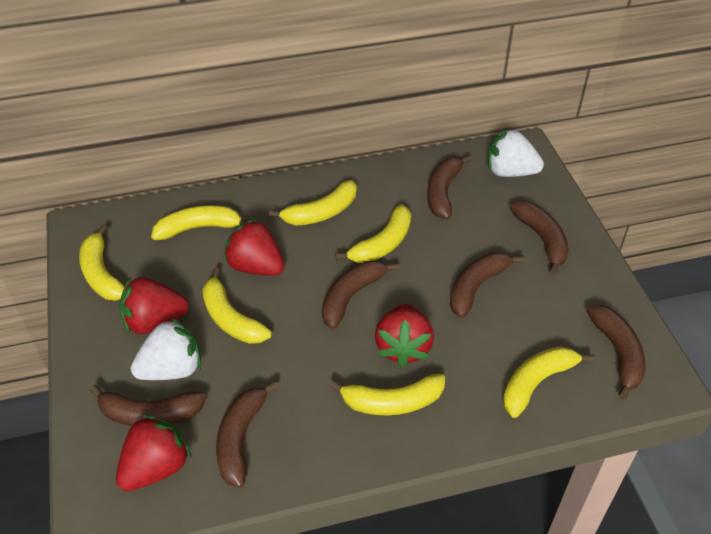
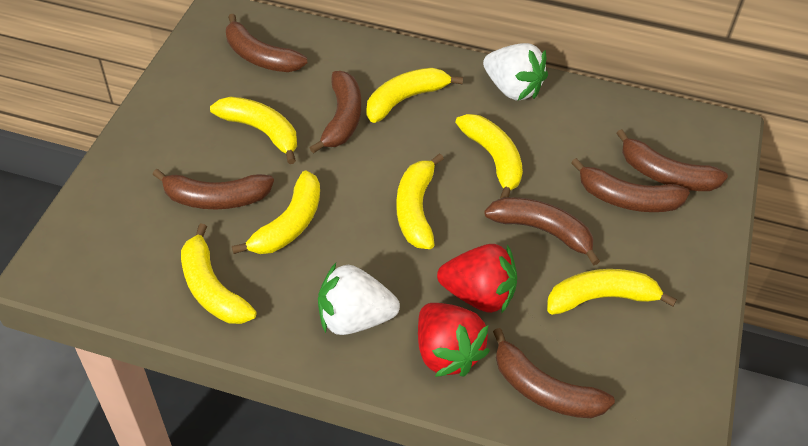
red strawberry: 4 -> 2

